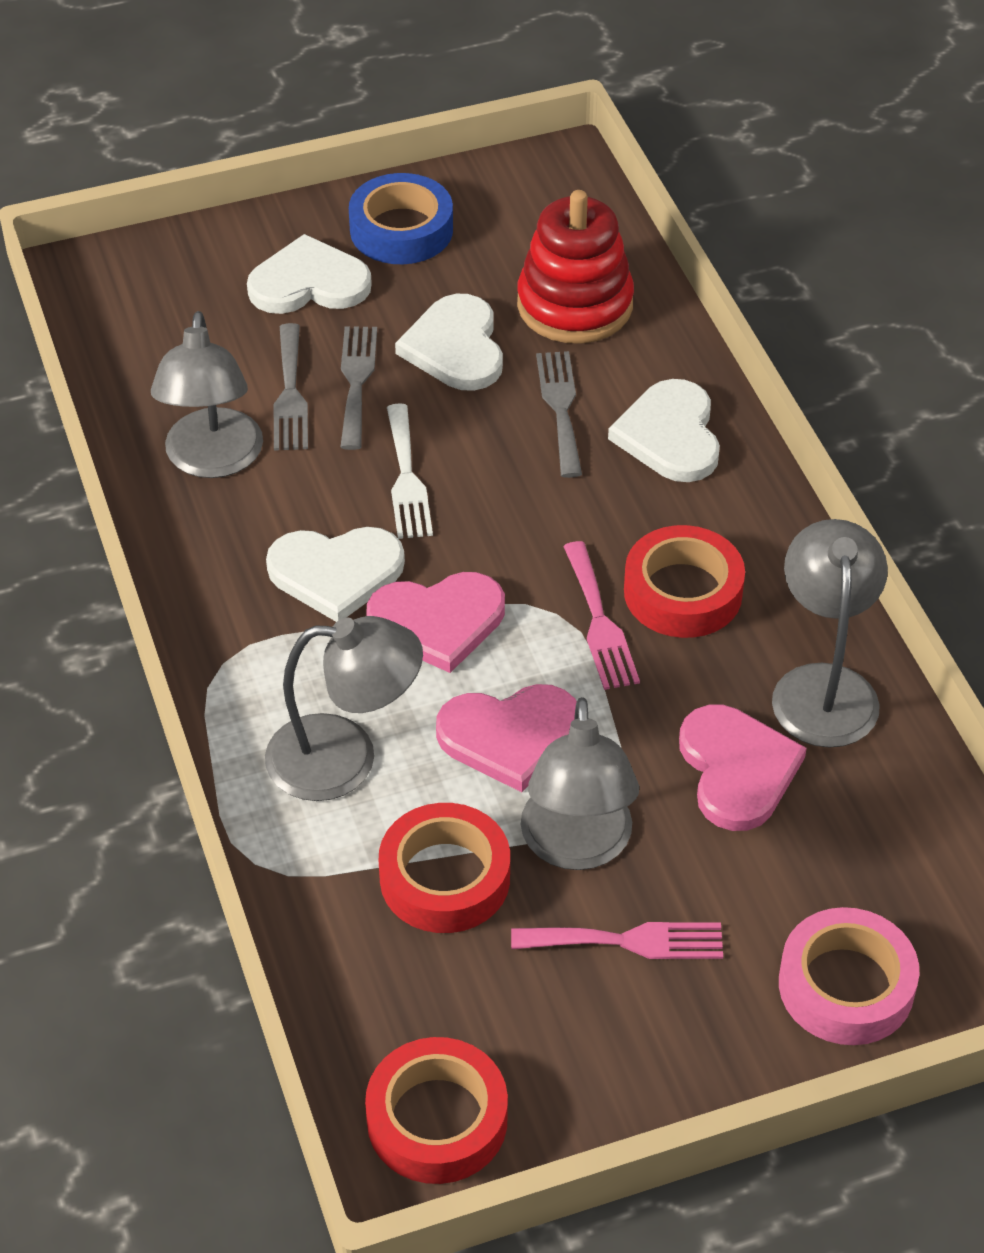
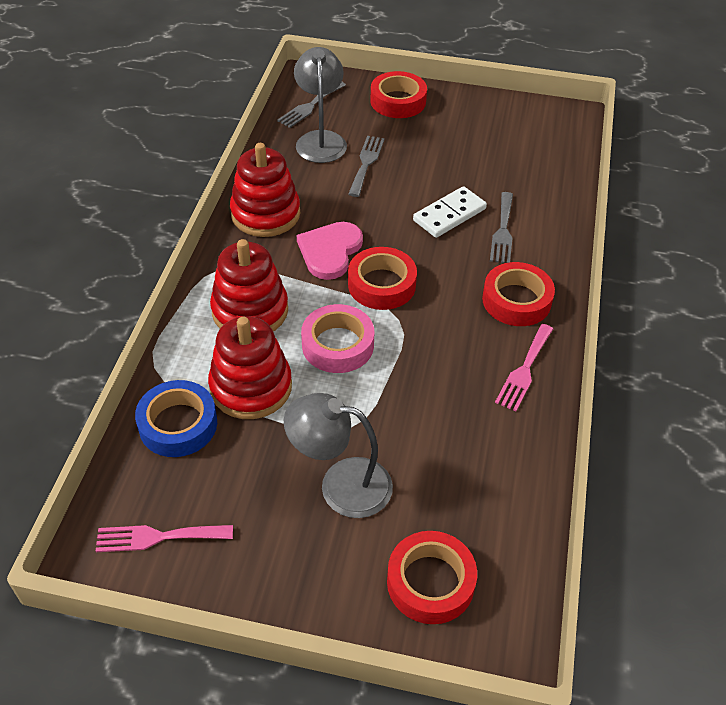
grey lamp: 4 -> 2
pink heart: 3 -> 1
red stacking toy: 1 -> 3
red tape: 3 -> 4
white domino: 0 -> 1
white fork: 1 -> 0
white heart: 4 -> 0

